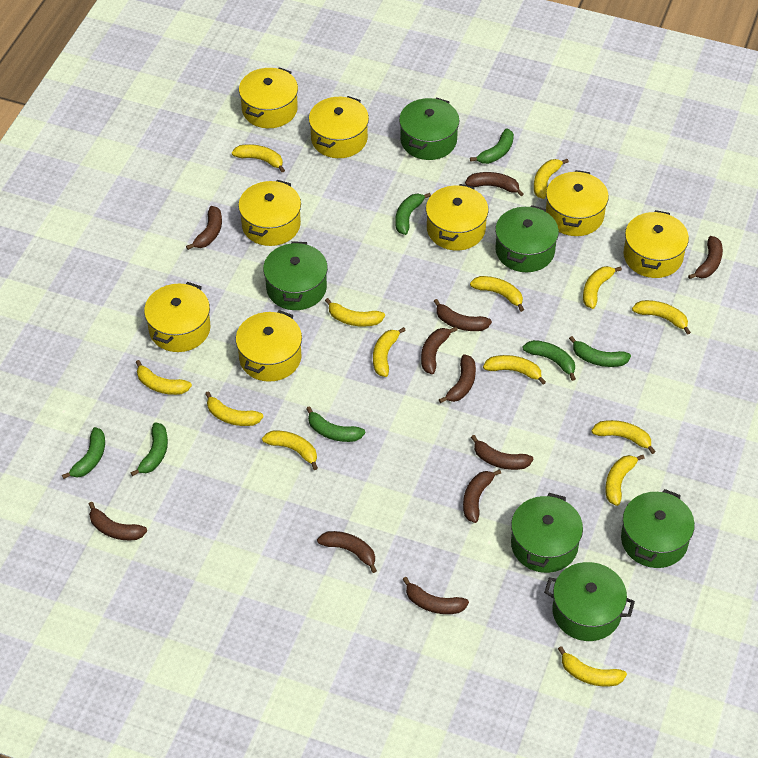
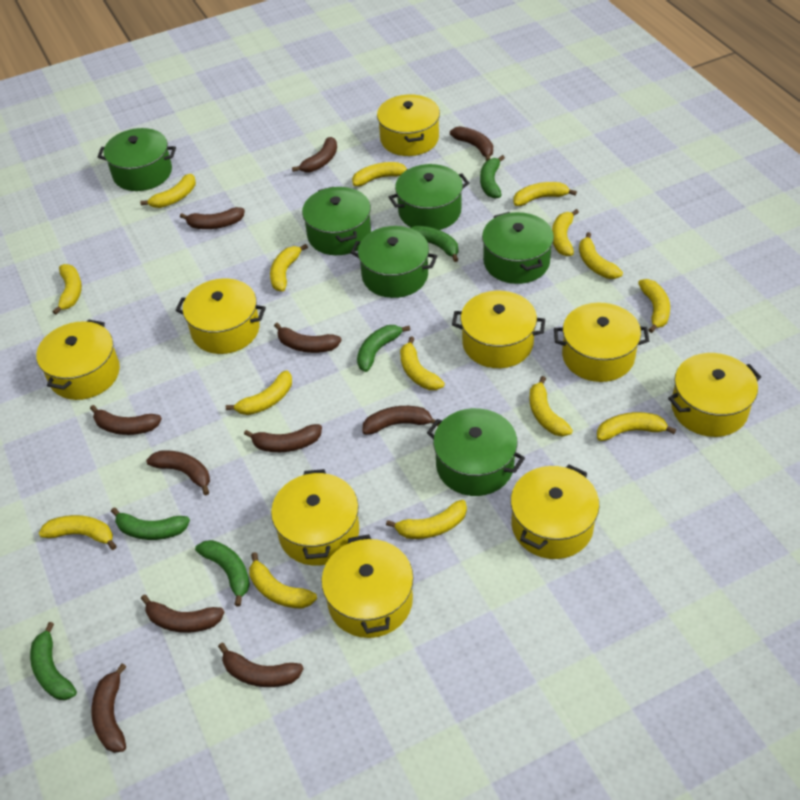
green banana: 7 -> 6
yellow banana: 14 -> 15
yellow pot: 8 -> 9

